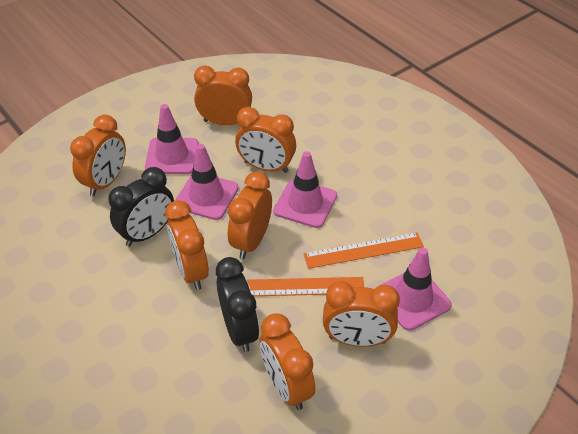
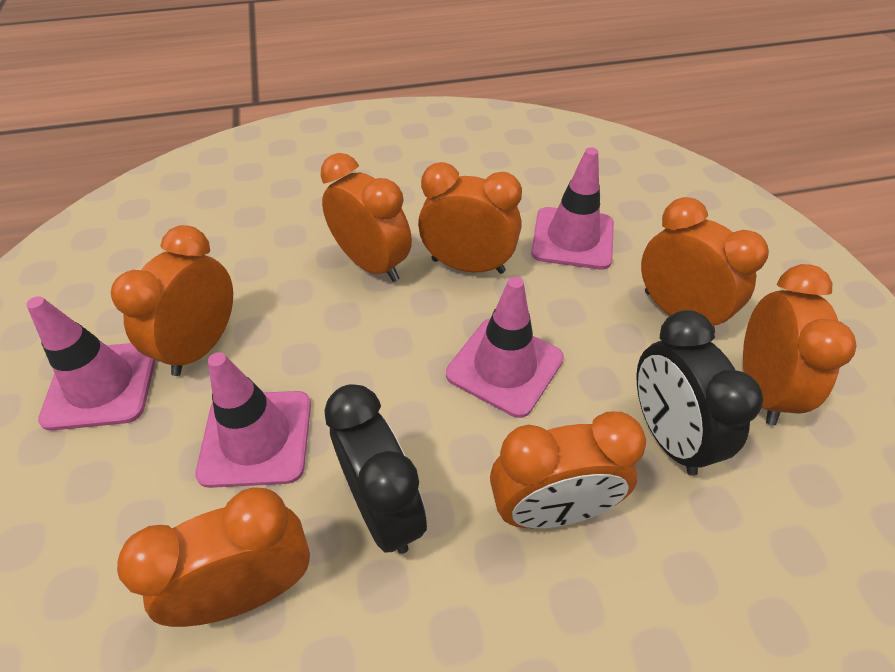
orange ruler: 2 -> 0

